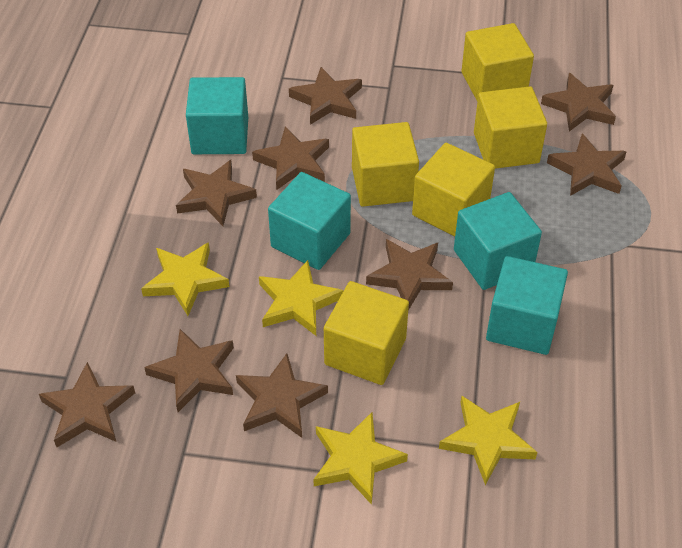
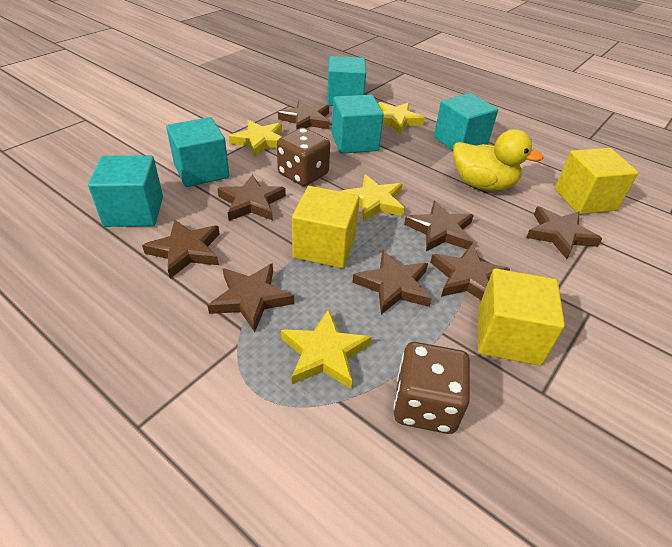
brown dice: 0 -> 2
brown star: 9 -> 8
turquoise cube: 4 -> 5
yellow cube: 5 -> 3
yellow duck: 0 -> 1

